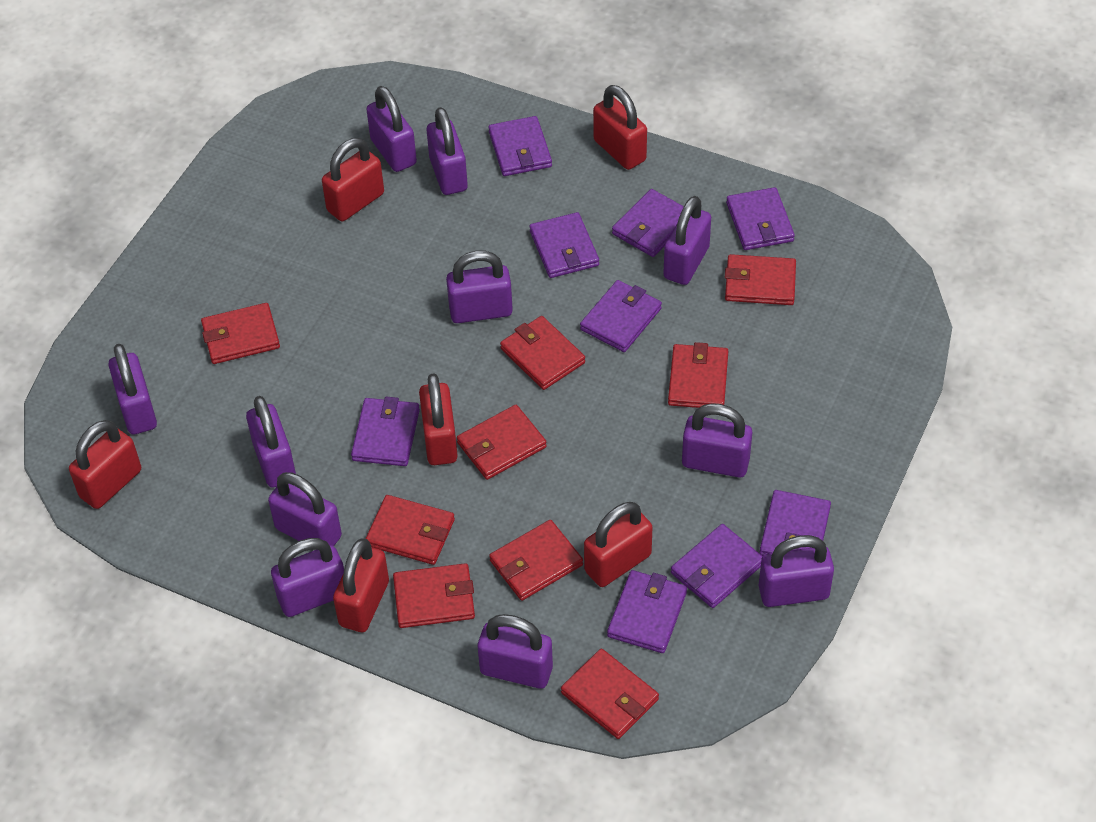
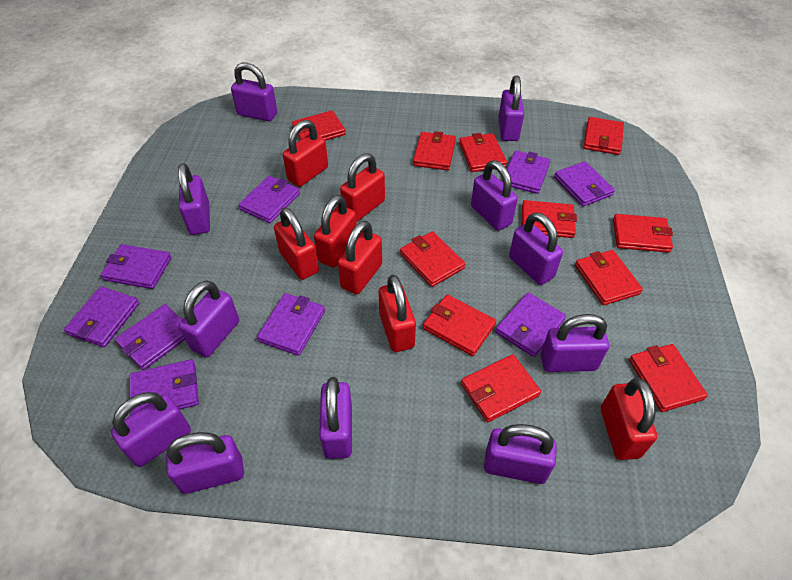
red padlock: 6 -> 7
red wallet: 9 -> 11

